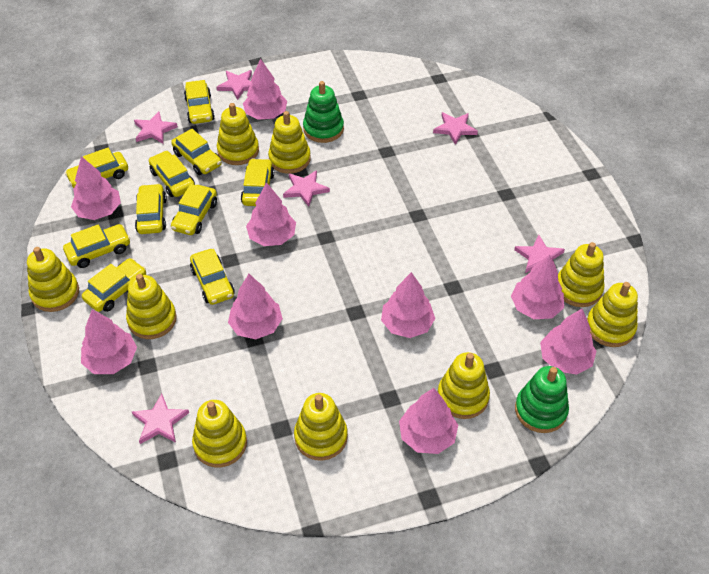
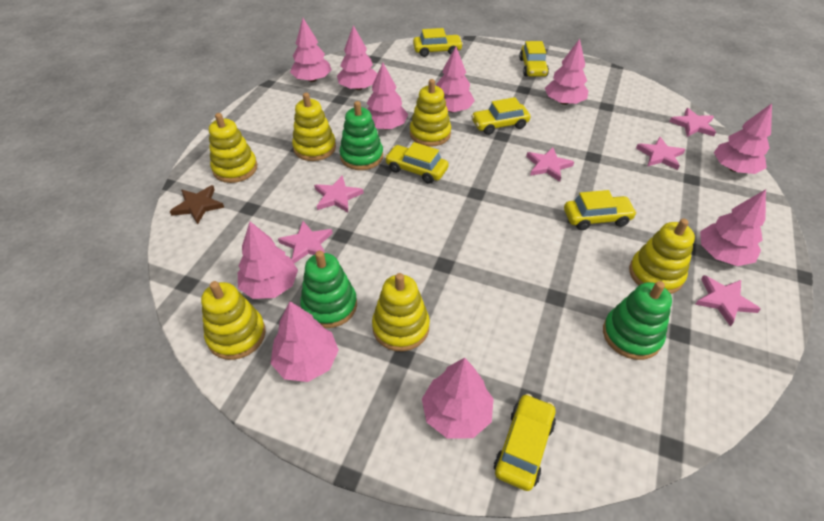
brown star: 0 -> 1
green stacking toy: 2 -> 3
pink tree: 9 -> 10
yellow car: 10 -> 6
yellow stacking toy: 9 -> 6

